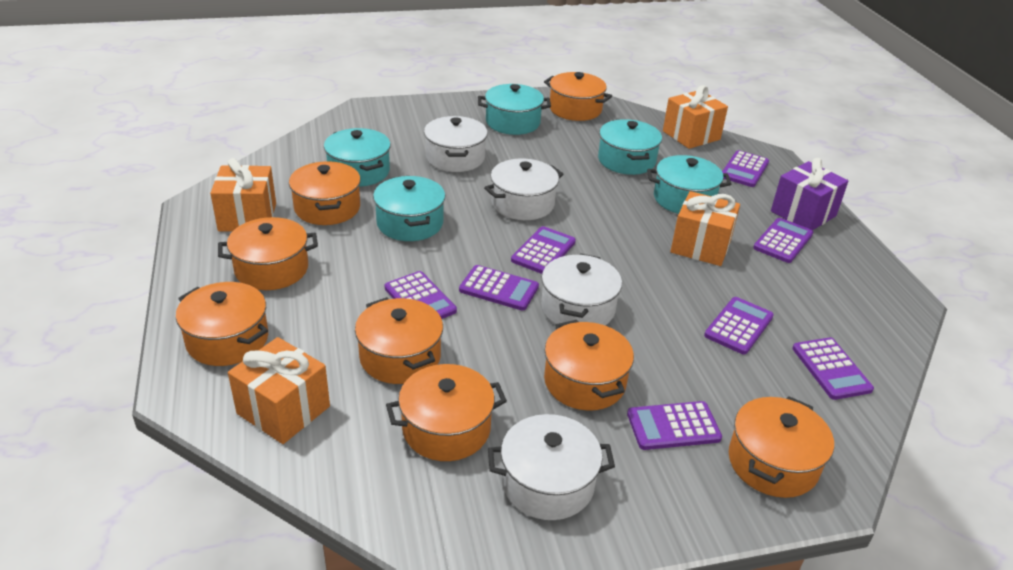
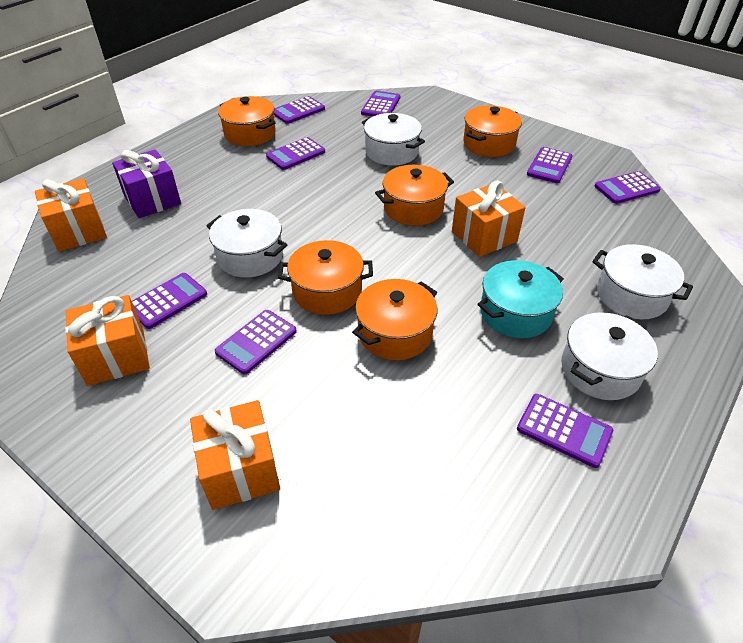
orange pot: 8 -> 5
turquoise pot: 5 -> 1

